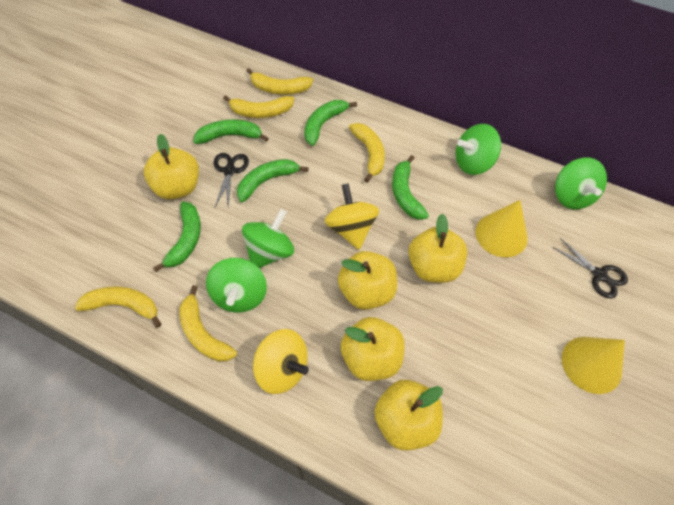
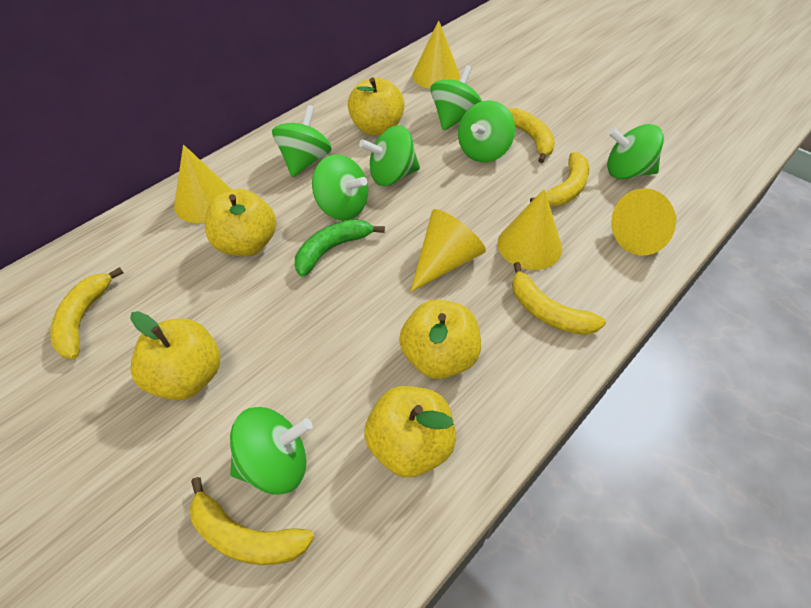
black scissors: 2 -> 0
green banana: 5 -> 1
green spinning top: 4 -> 7
yellow cone: 2 -> 5
yellow spinning top: 2 -> 0

